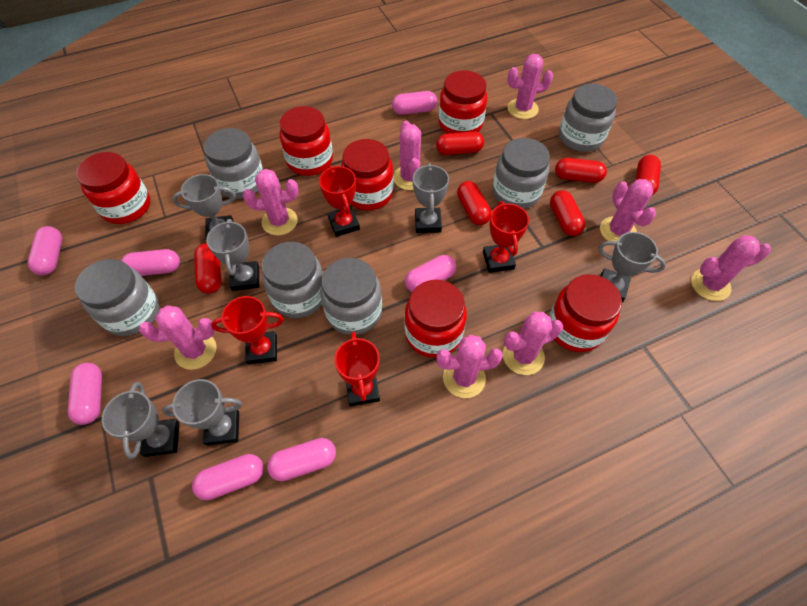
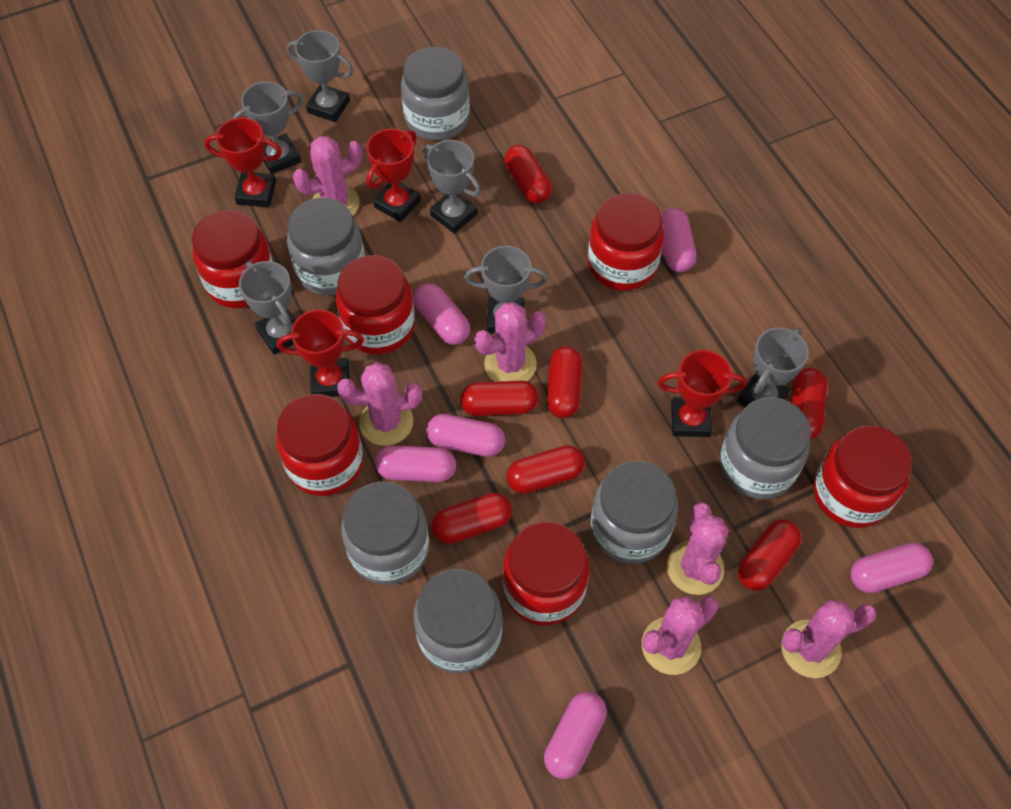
pink cactus: 8 -> 6
pink capsule: 7 -> 6
red capsule: 6 -> 7

